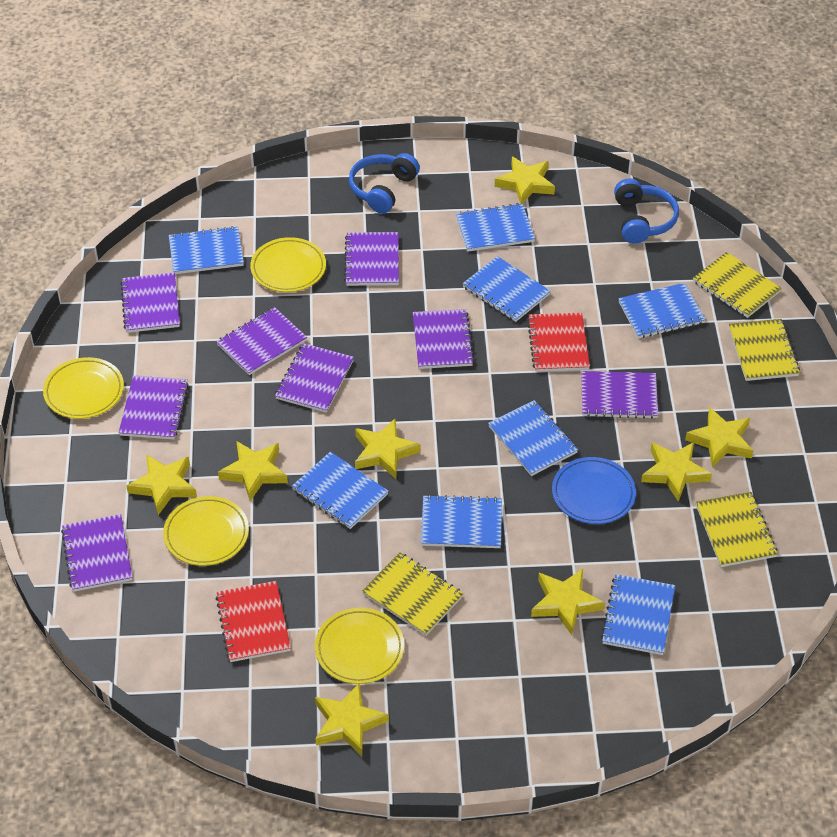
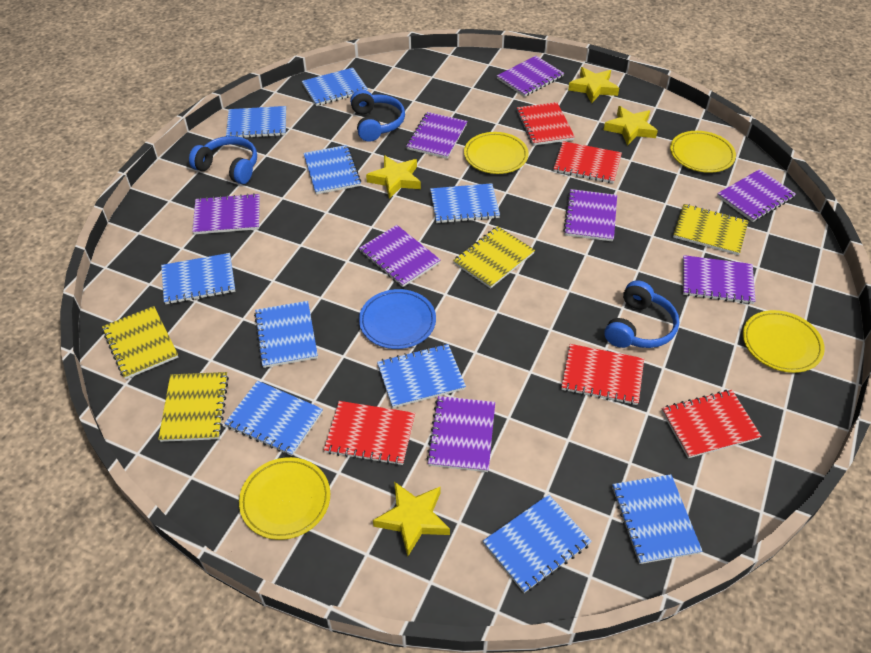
blue headphones: 2 -> 3
blue notebook: 8 -> 10
red notebook: 2 -> 5
yellow star: 8 -> 4

